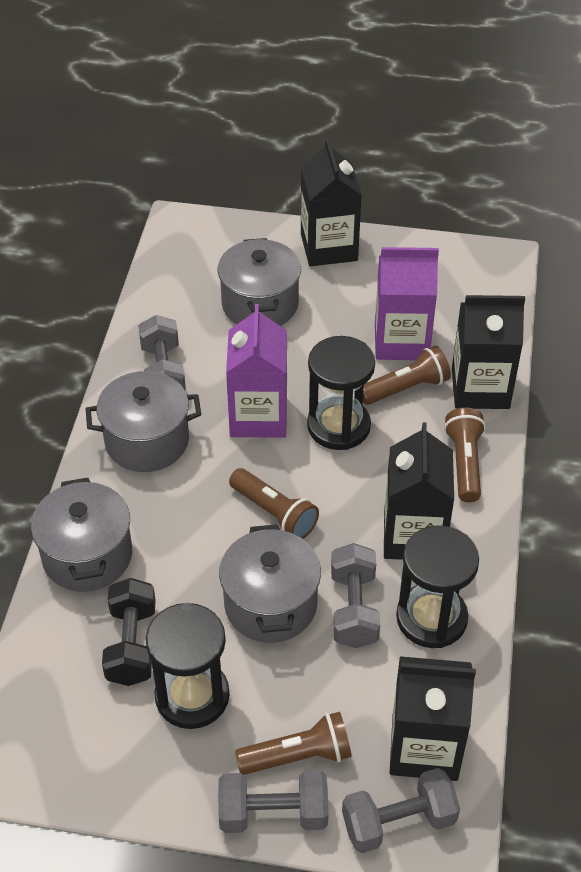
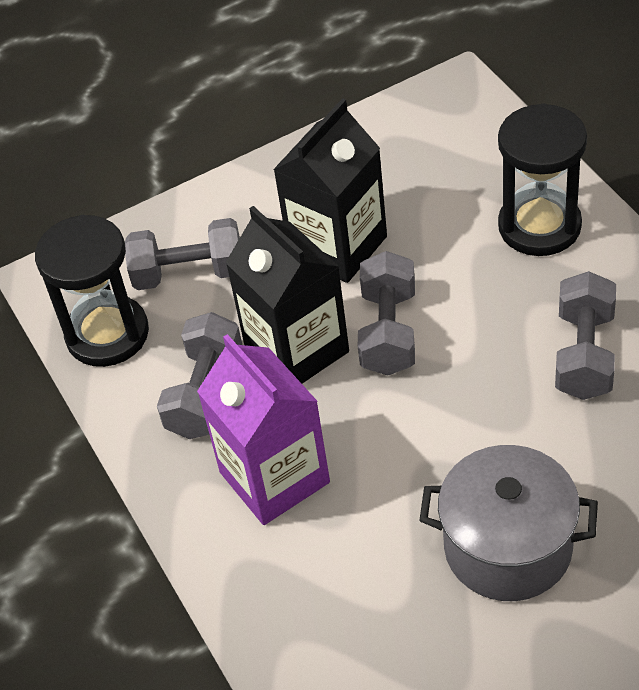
black carton: 4 -> 2
black dumbbell: 1 -> 0
black hourglass: 3 -> 2
brown flashlight: 4 -> 0
grey pot: 4 -> 1
purple carton: 2 -> 1

